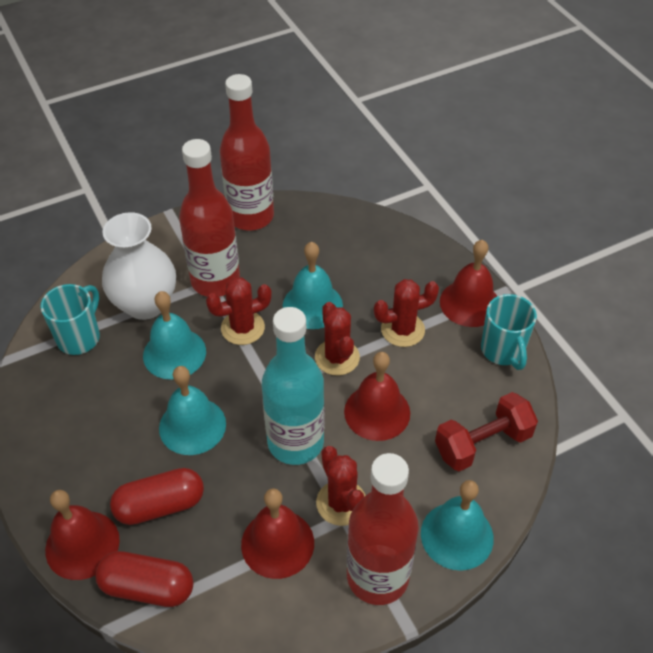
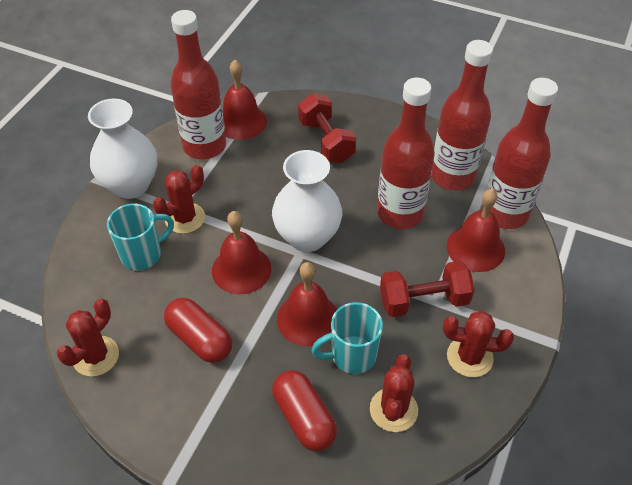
red bottle: 3 -> 4
red dumbbell: 1 -> 2
turquoise bell: 4 -> 0
turquoise bottle: 1 -> 0
white vase: 1 -> 2

